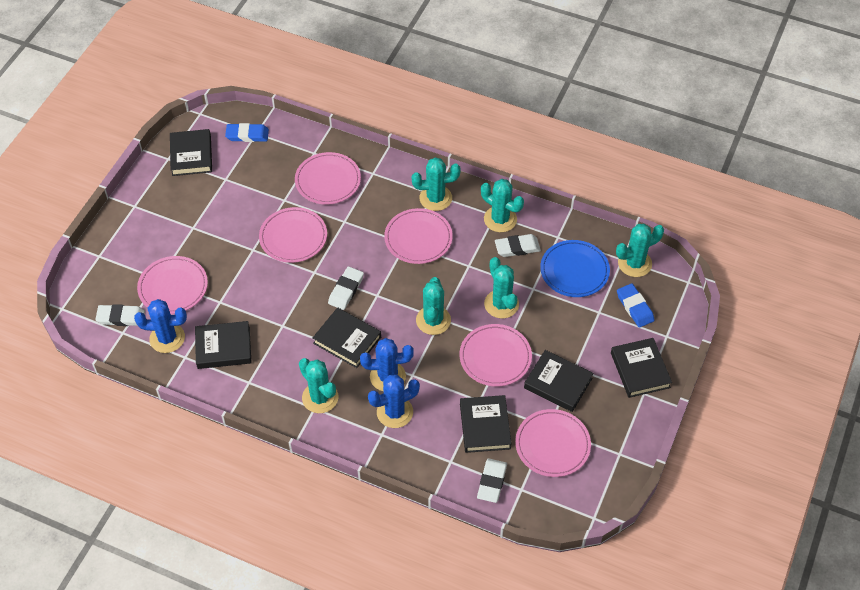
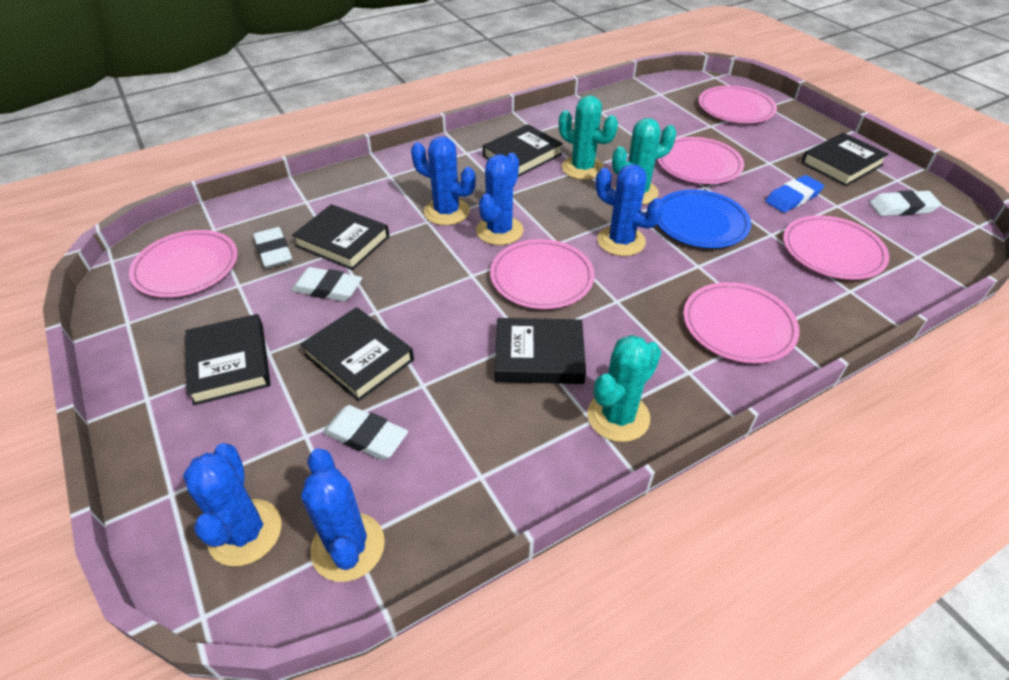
blue cactus: 3 -> 5
blue eraser: 2 -> 1
turquoise cactus: 6 -> 3

